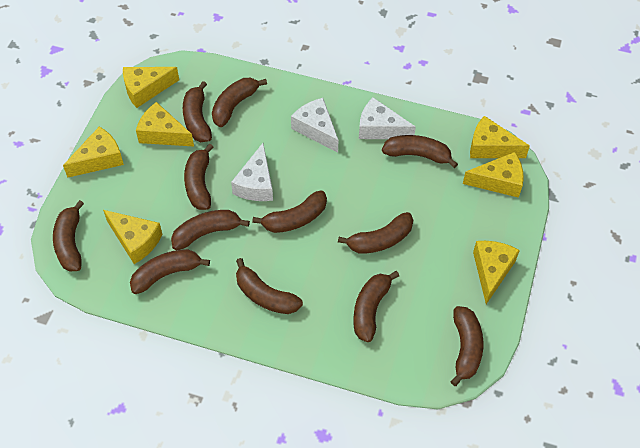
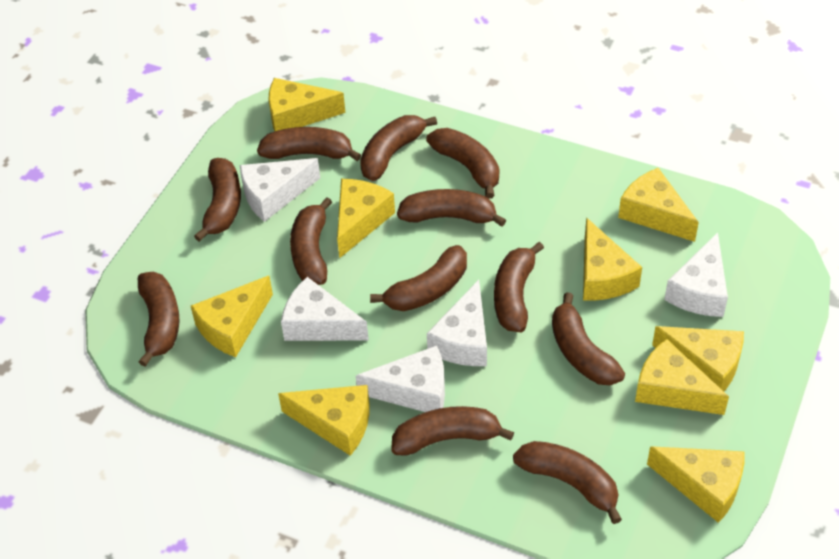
white cheese: 3 -> 5
yellow cheese: 7 -> 9

